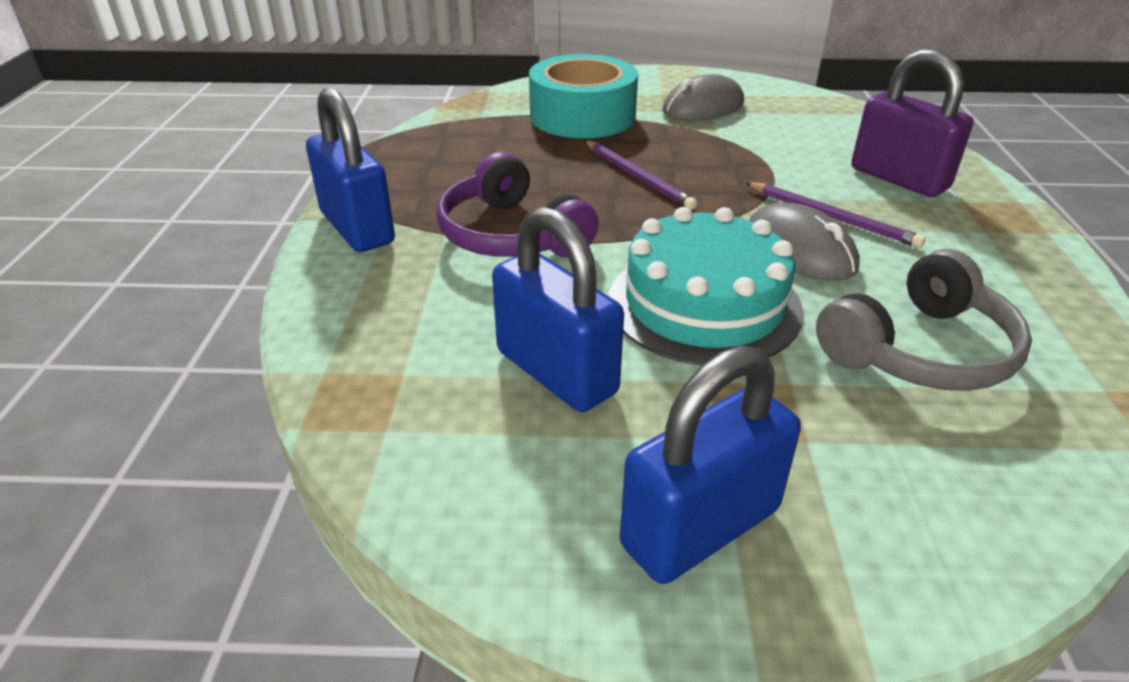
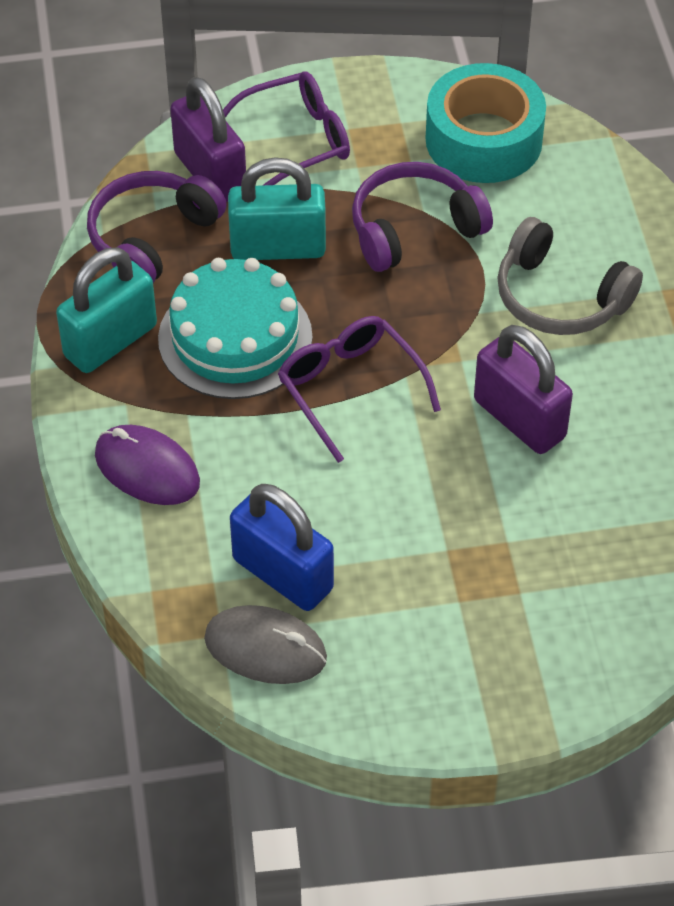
blue padlock: 3 -> 1
grey mouse: 2 -> 1
purple glasses: 0 -> 2
purple headphones: 1 -> 2
purple mouse: 0 -> 1
purple padlock: 1 -> 2
purple pencil: 2 -> 0
turquoise padlock: 0 -> 2

